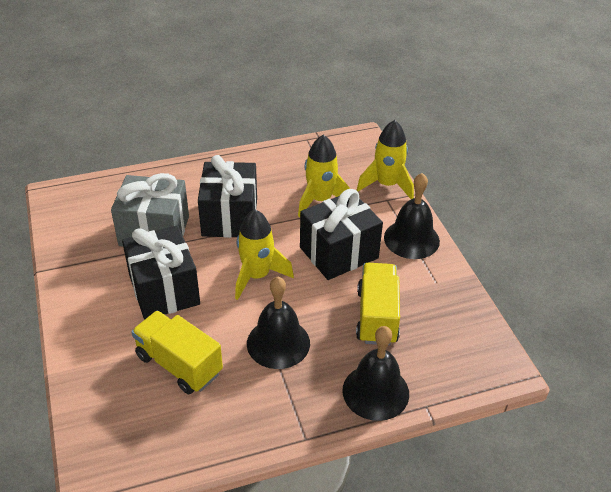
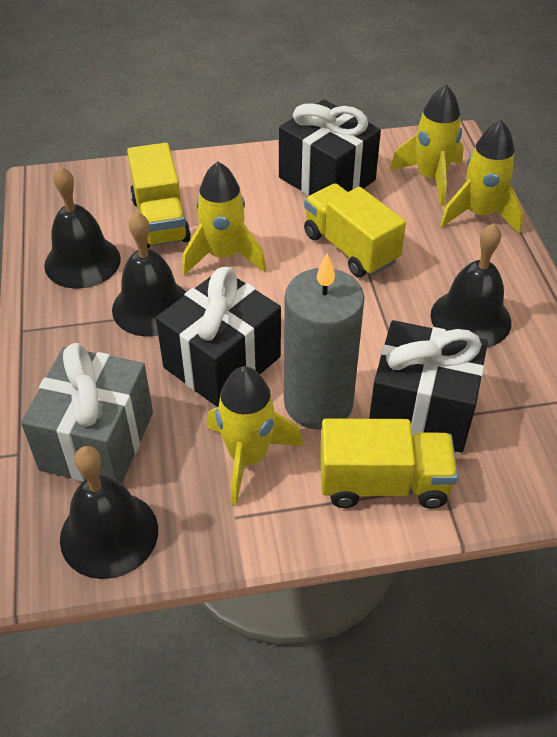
black bell: 3 -> 4
grey candle: 0 -> 1
yellow rocket: 3 -> 4
yellow truck: 2 -> 3

